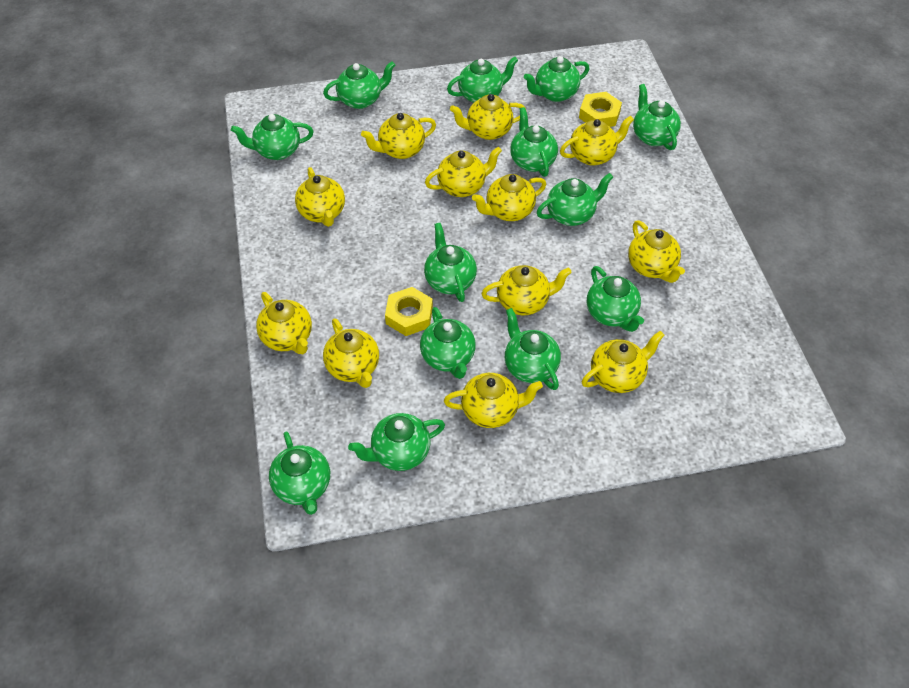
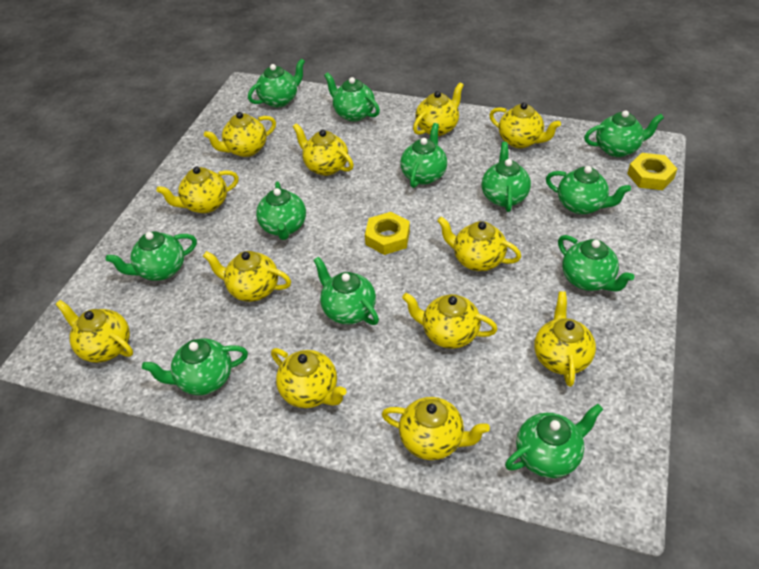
green teapot: 13 -> 12

